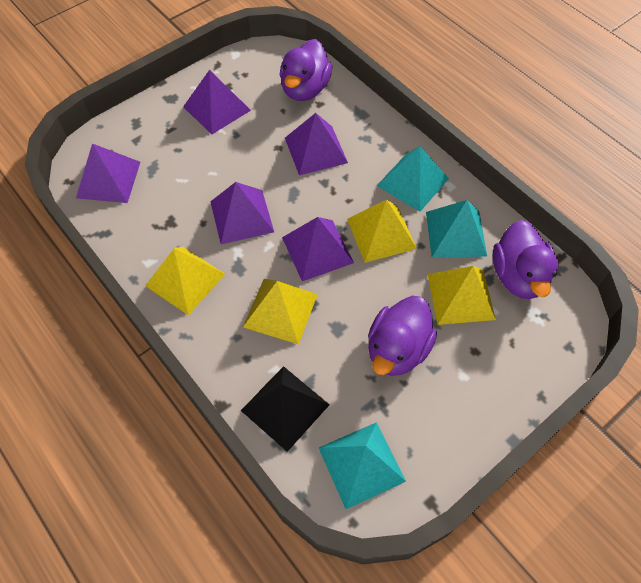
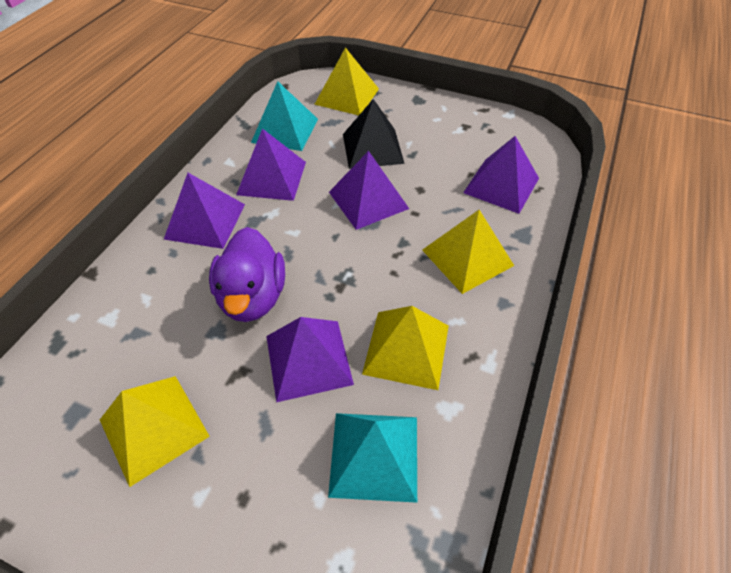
purple duck: 3 -> 1
turquoise pyramid: 3 -> 2

